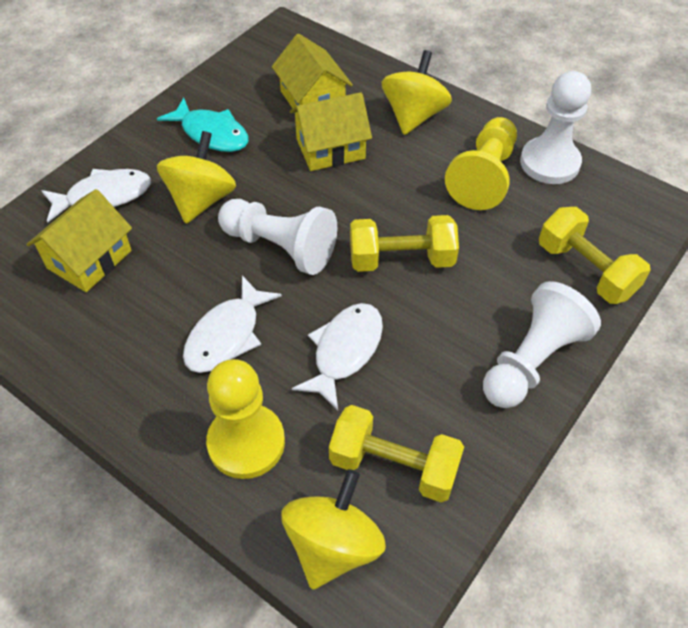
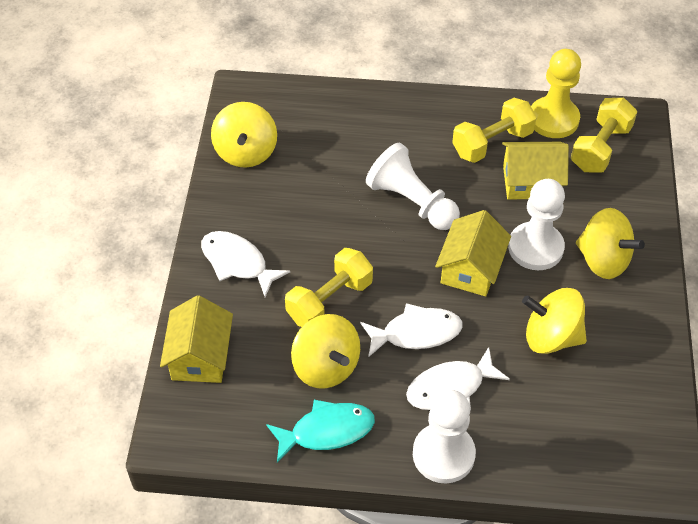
yellow pawn: 2 -> 1
yellow spinning top: 3 -> 4

